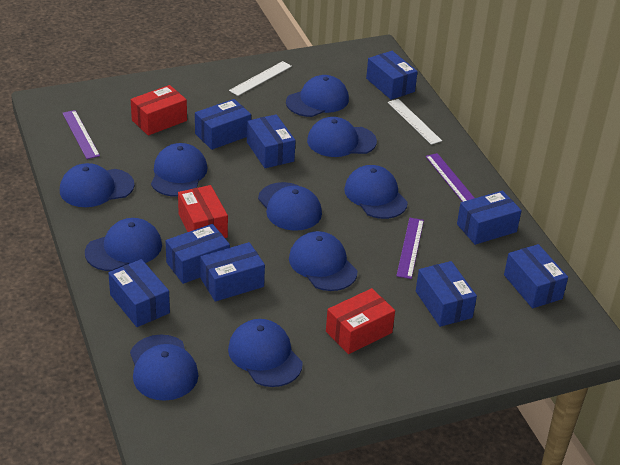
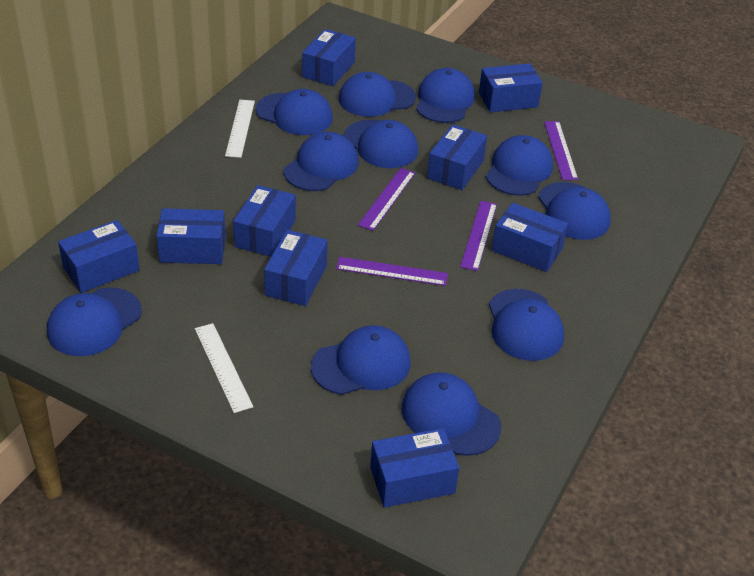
blue cap: 10 -> 11
purple ruler: 3 -> 4
red box: 3 -> 0

